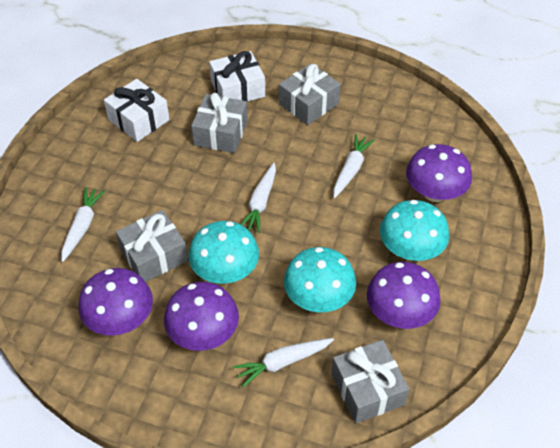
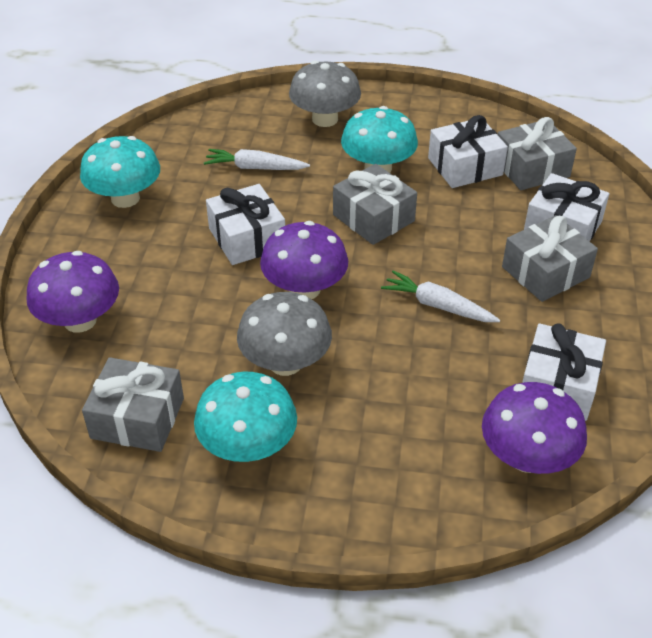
grey mushroom: 0 -> 2
purple mushroom: 4 -> 3
white carrot: 4 -> 2
white gift: 2 -> 4

